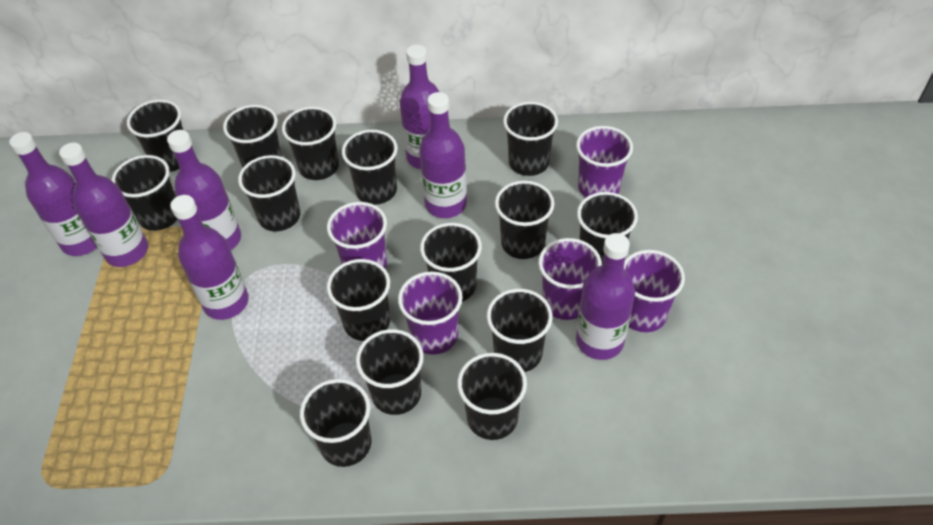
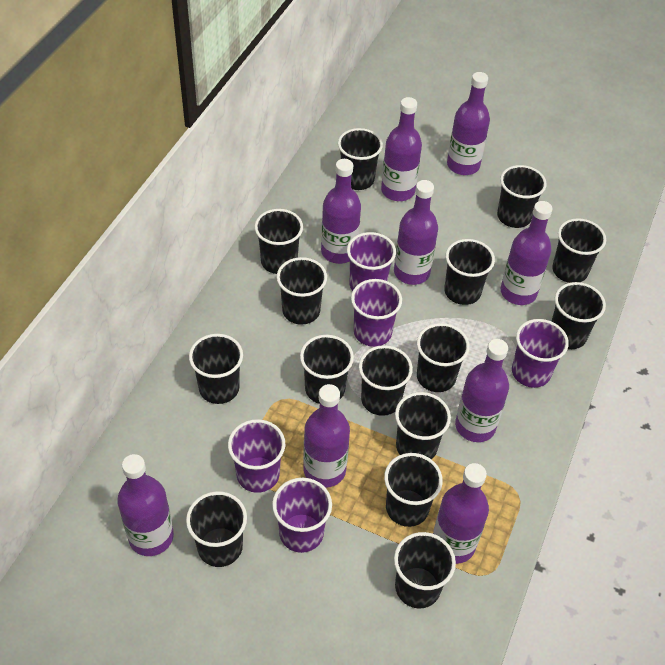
purple bottle: 7 -> 9

